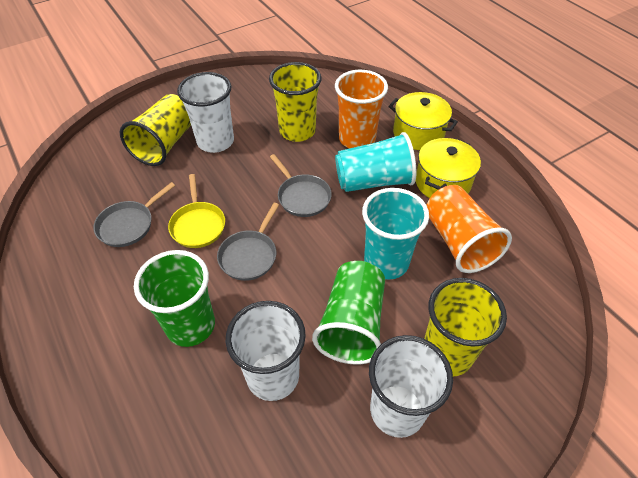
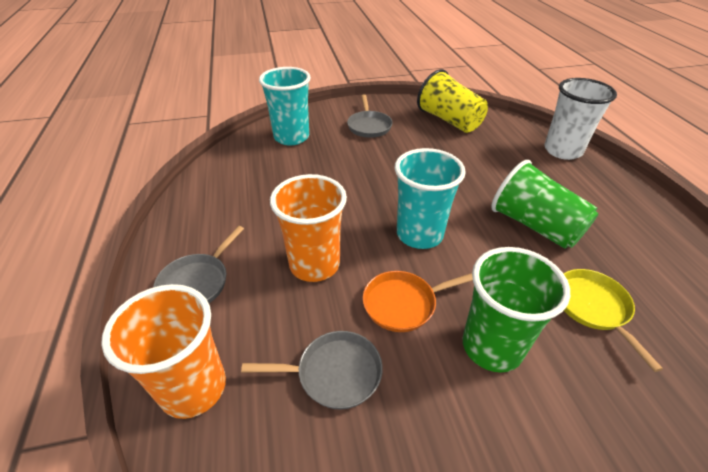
orange pan: 0 -> 1
white cup: 3 -> 1
yellow cup: 3 -> 1
yellow pot: 2 -> 0

